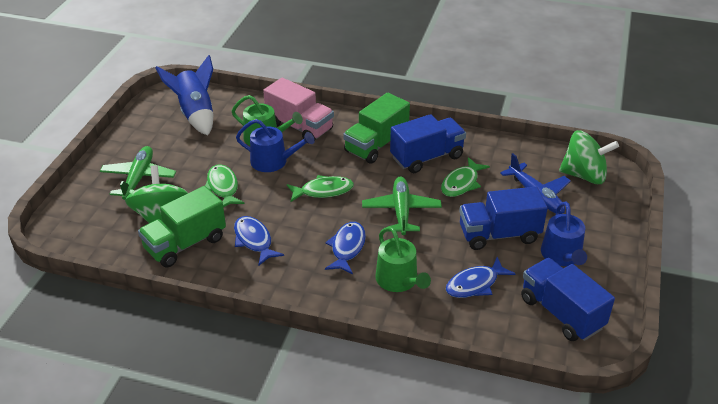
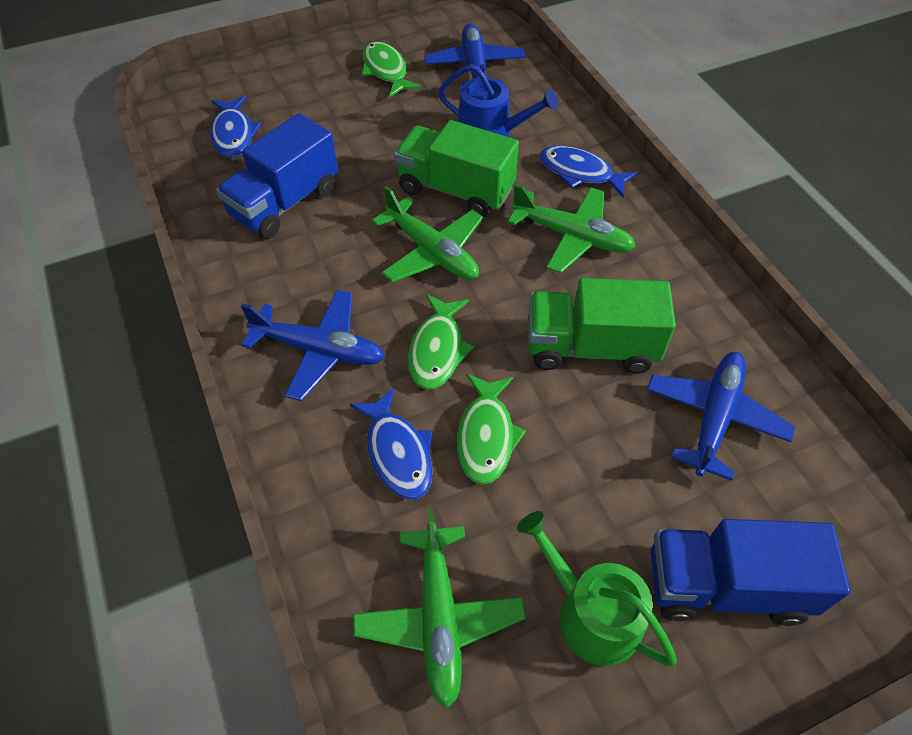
blue plane: 1 -> 3
blue rocket: 1 -> 0
blue truck: 3 -> 2
blue watering can: 2 -> 1
green plane: 2 -> 3
green spinning top: 2 -> 0
green watering can: 2 -> 1
pink truck: 1 -> 0

